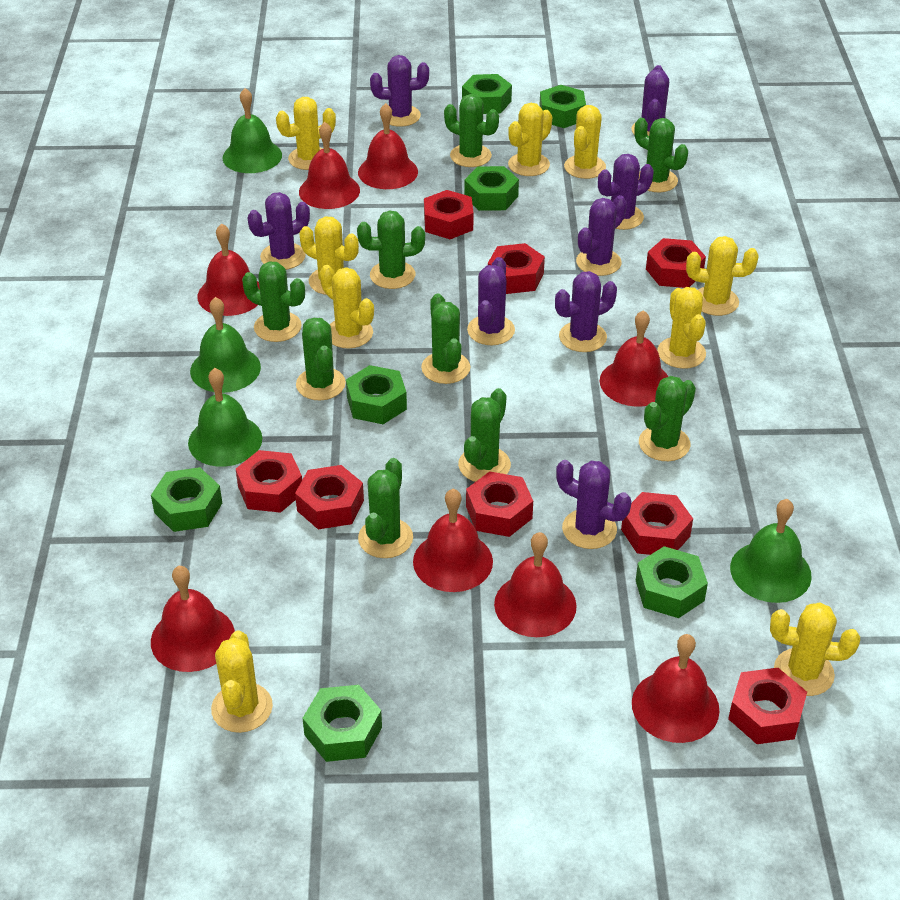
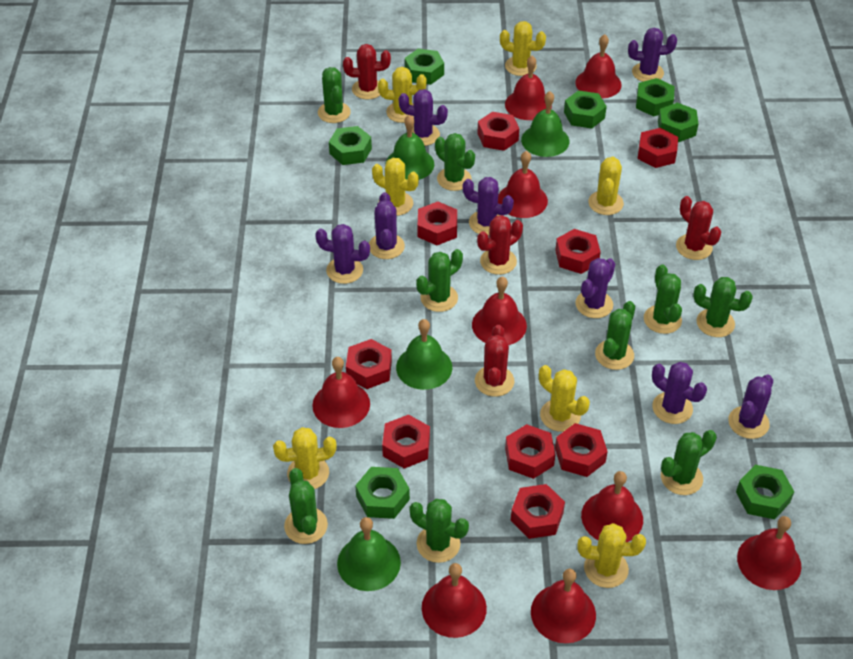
red bell: 8 -> 9
red cactus: 0 -> 4
red nut: 8 -> 9
yellow cactus: 9 -> 7

